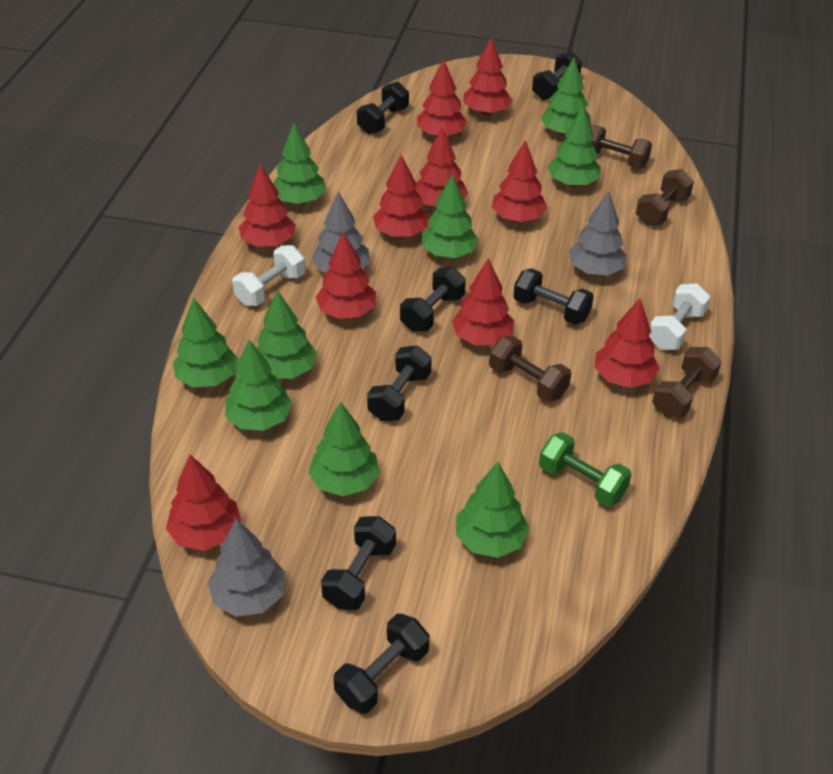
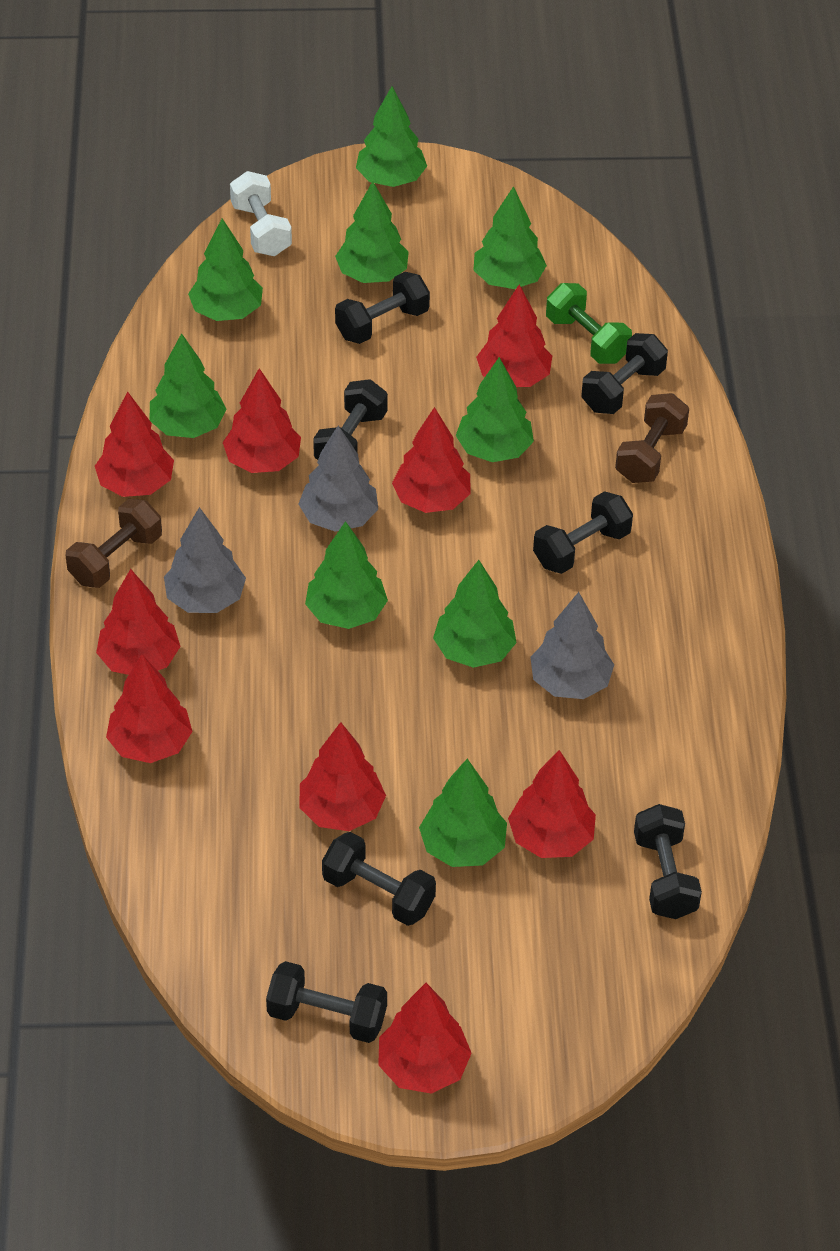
brown dumbbell: 4 -> 2
red tree: 10 -> 9
white dumbbell: 2 -> 1

